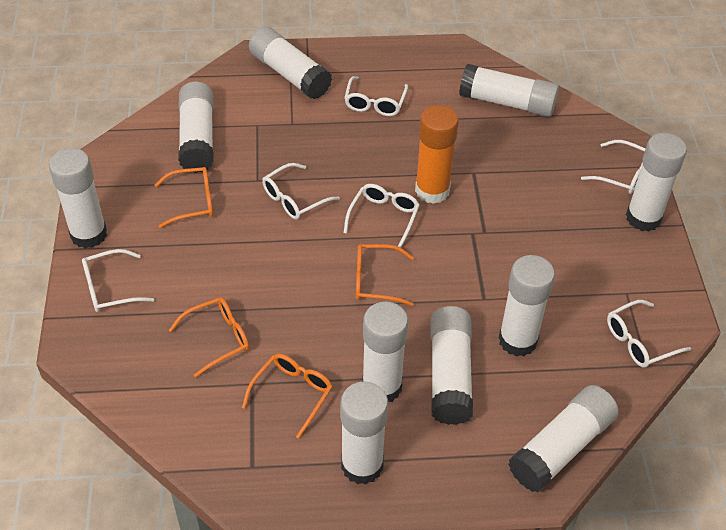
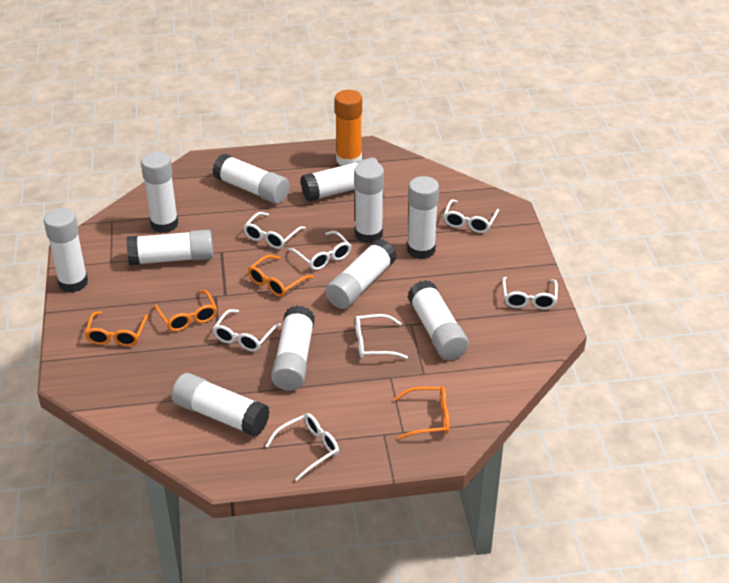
white glasses: 6 -> 7
white glue stick: 10 -> 11

